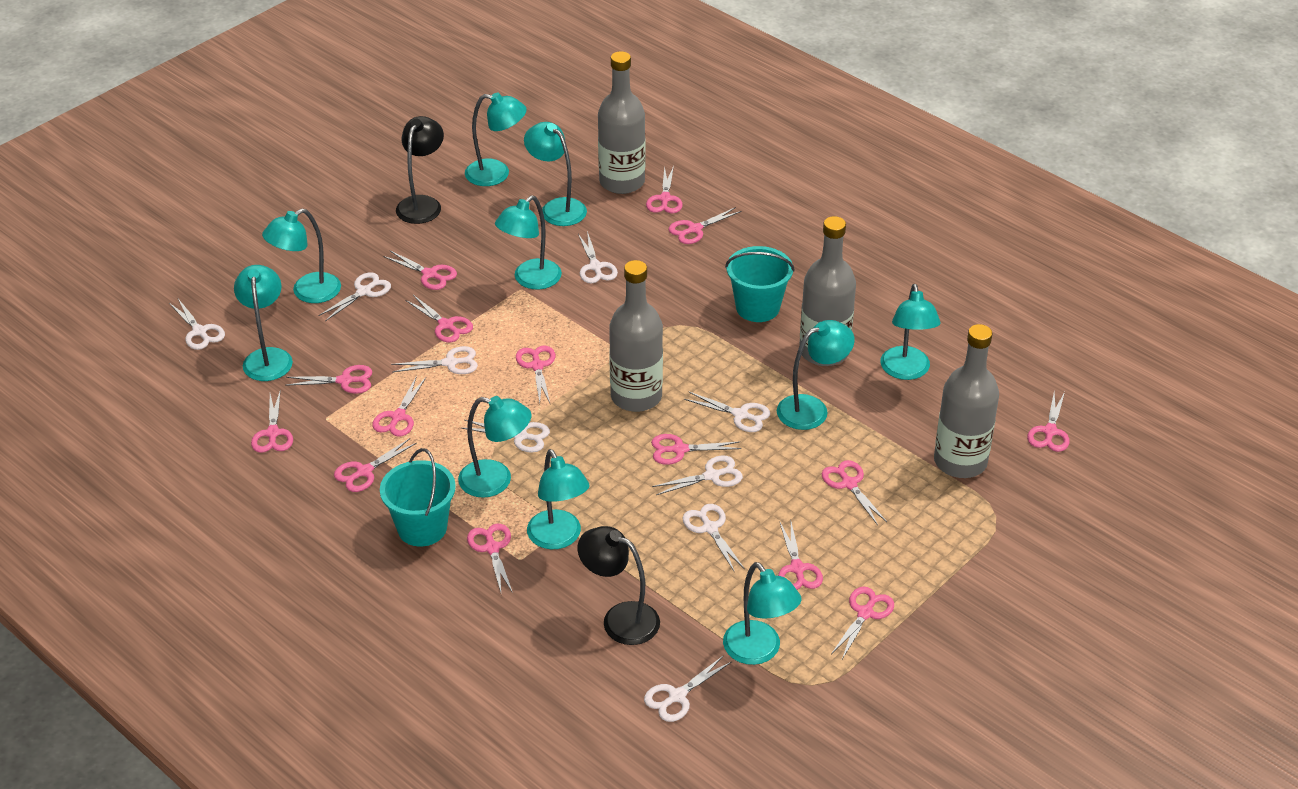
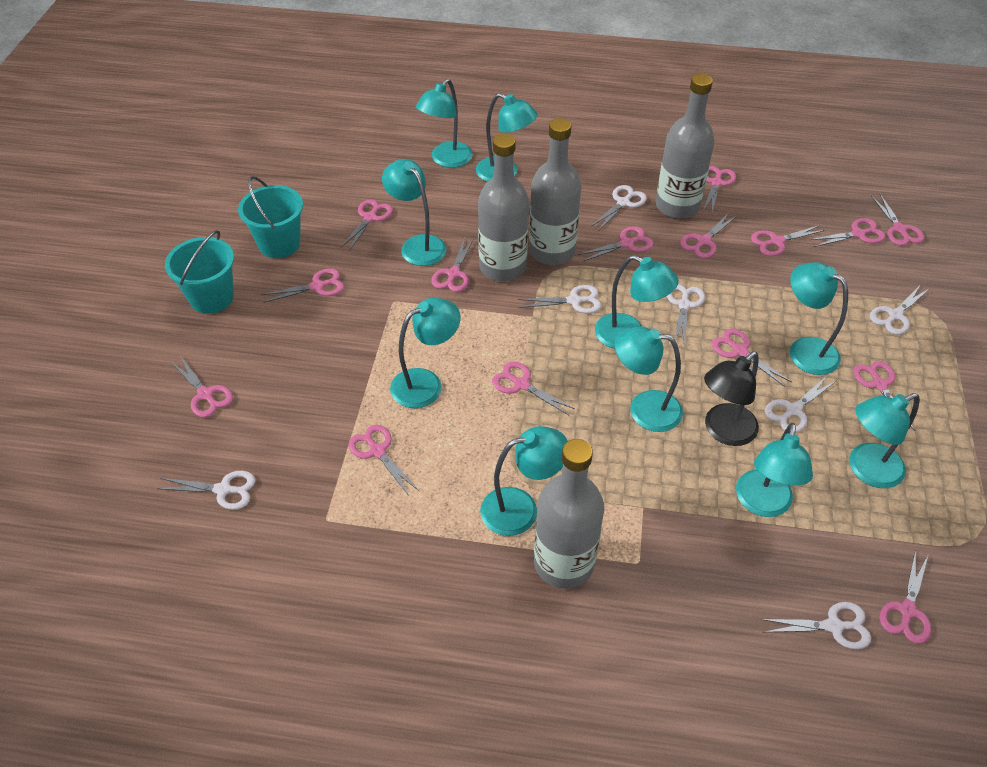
black lamp: 2 -> 1
white scissors: 9 -> 7

